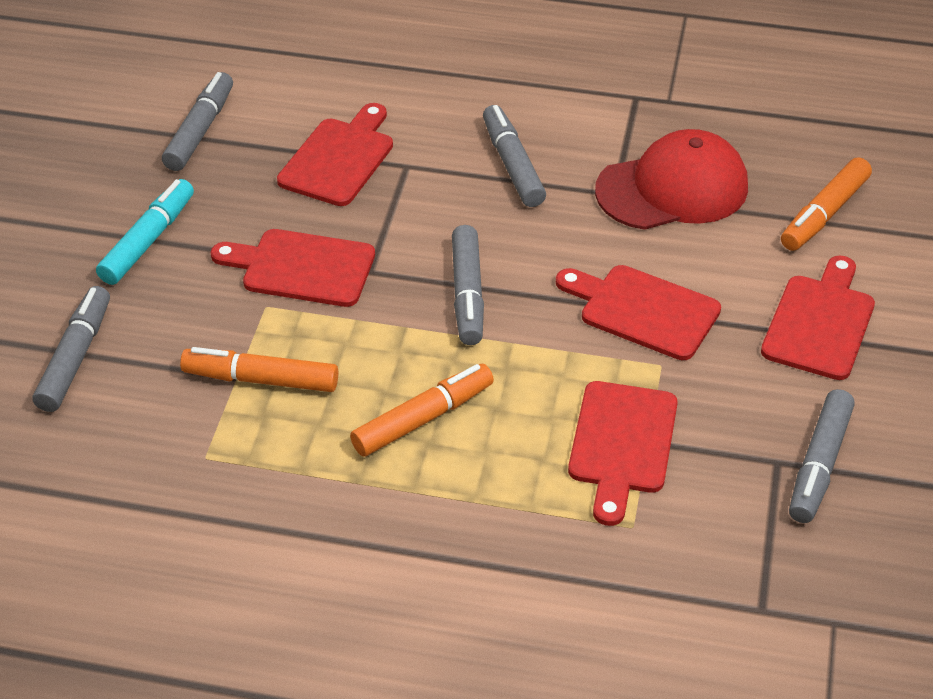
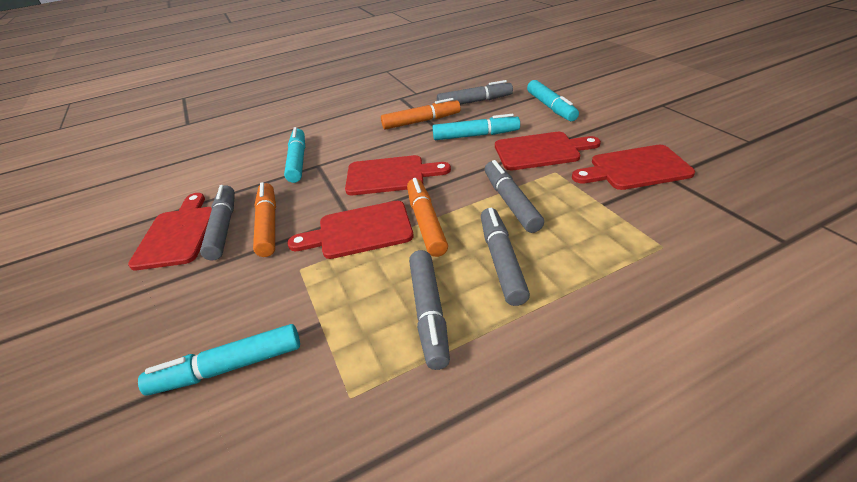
red cap: 1 -> 0
turquoise marker: 1 -> 4

